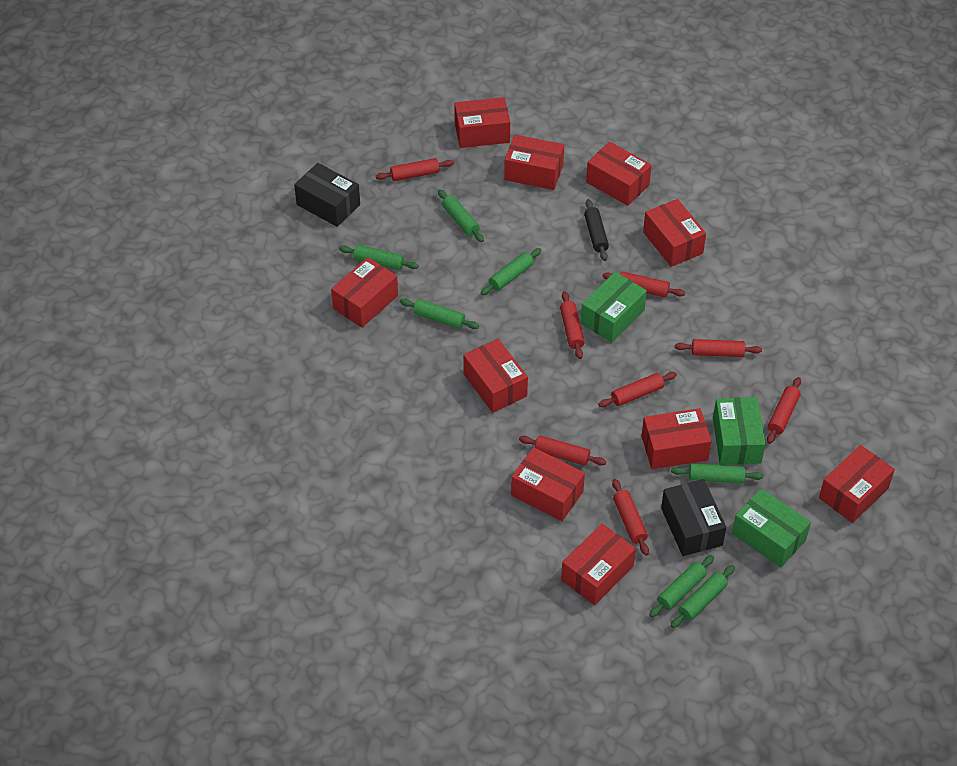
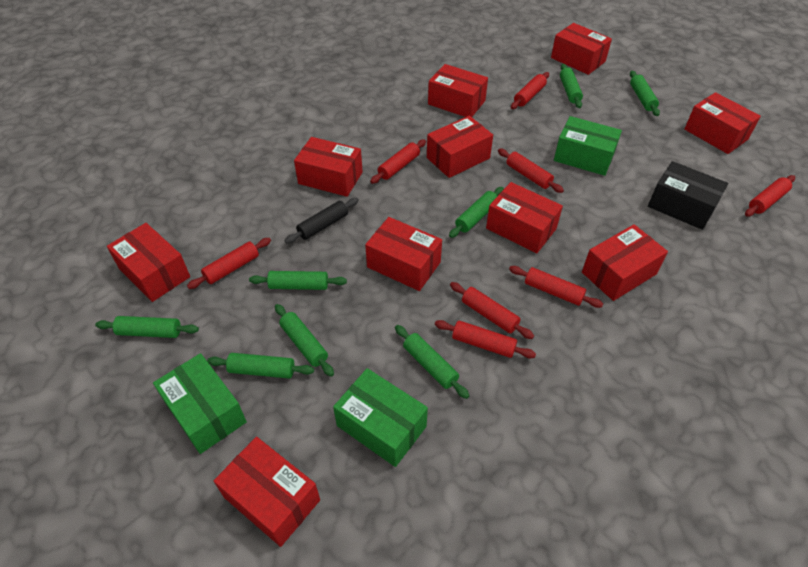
black box: 2 -> 1
green rolling pin: 7 -> 8

